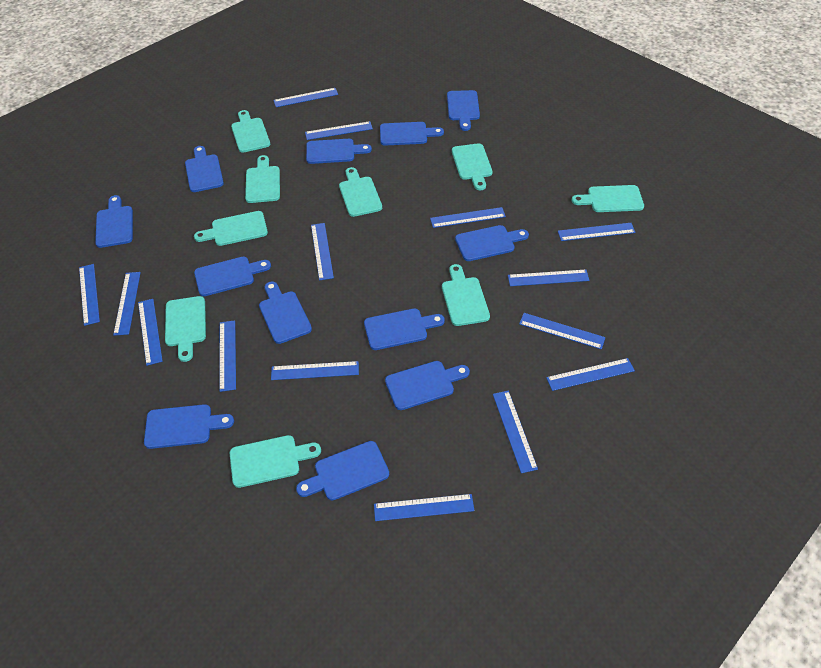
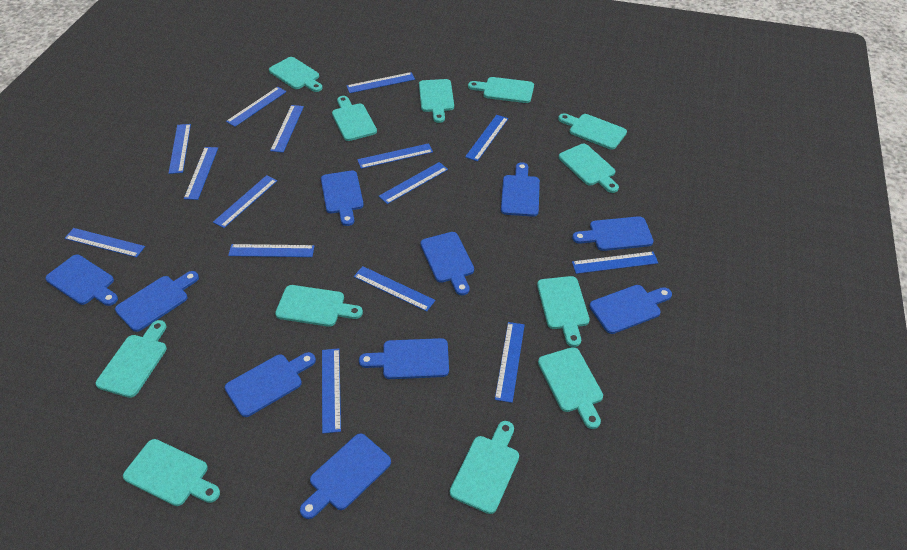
blue cutting board: 12 -> 10
turquoise cutting board: 9 -> 12

